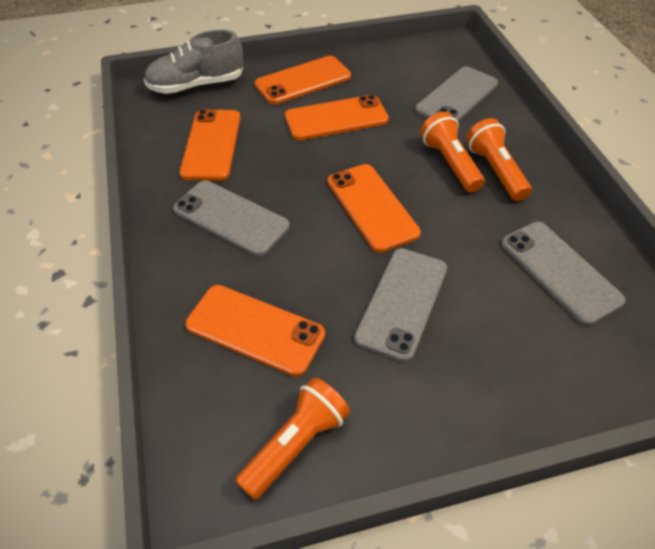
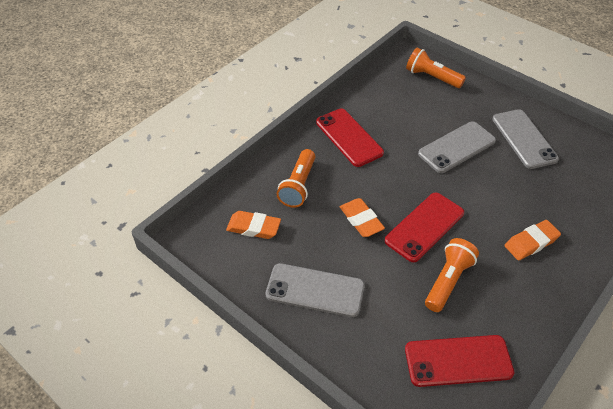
grey phone: 4 -> 3
grey shoe: 1 -> 0
orange eraser: 0 -> 3
orange phone: 5 -> 0
red phone: 0 -> 3

